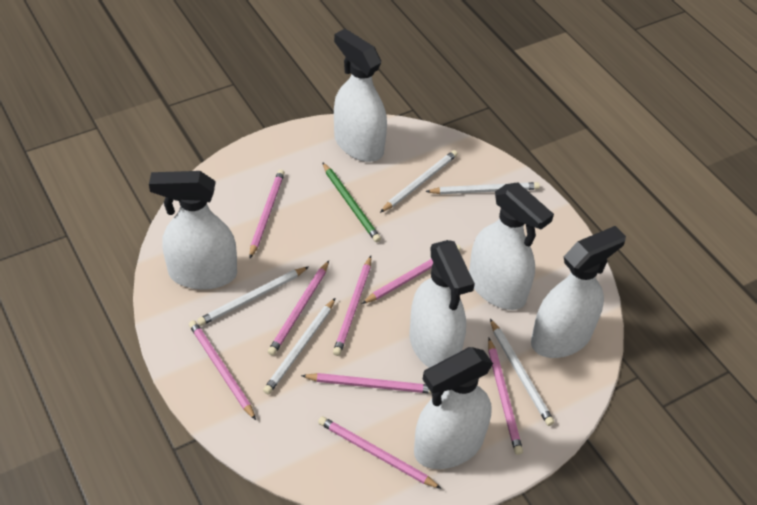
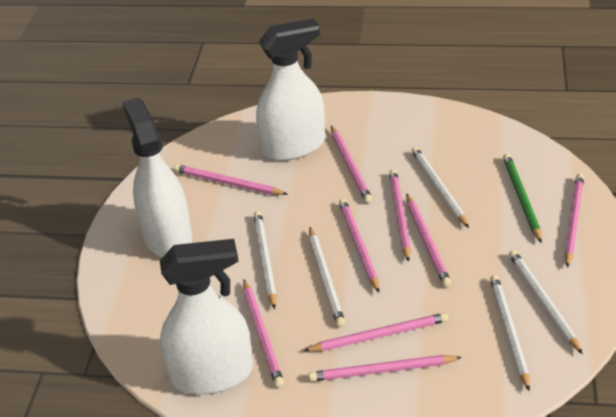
pink pencil: 8 -> 9
white spray bottle: 6 -> 3

